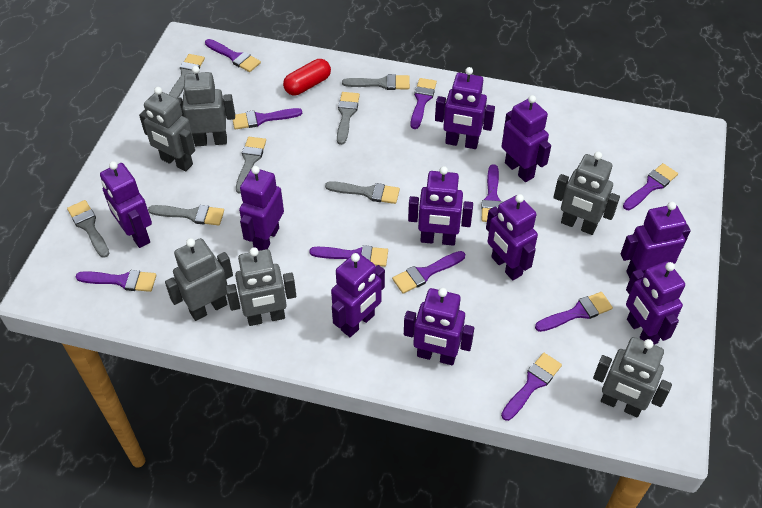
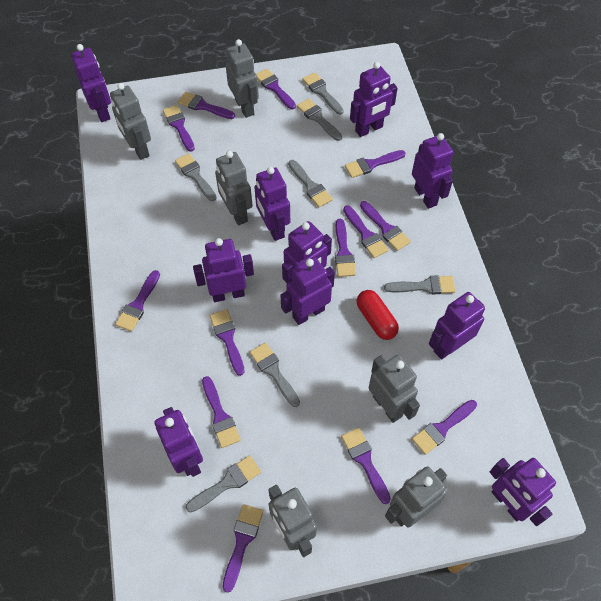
purple brush: 10 -> 13

